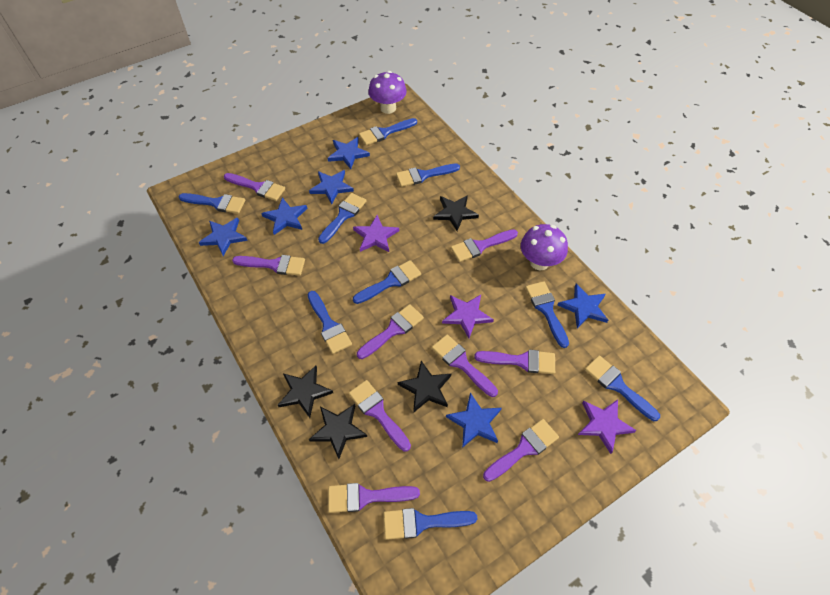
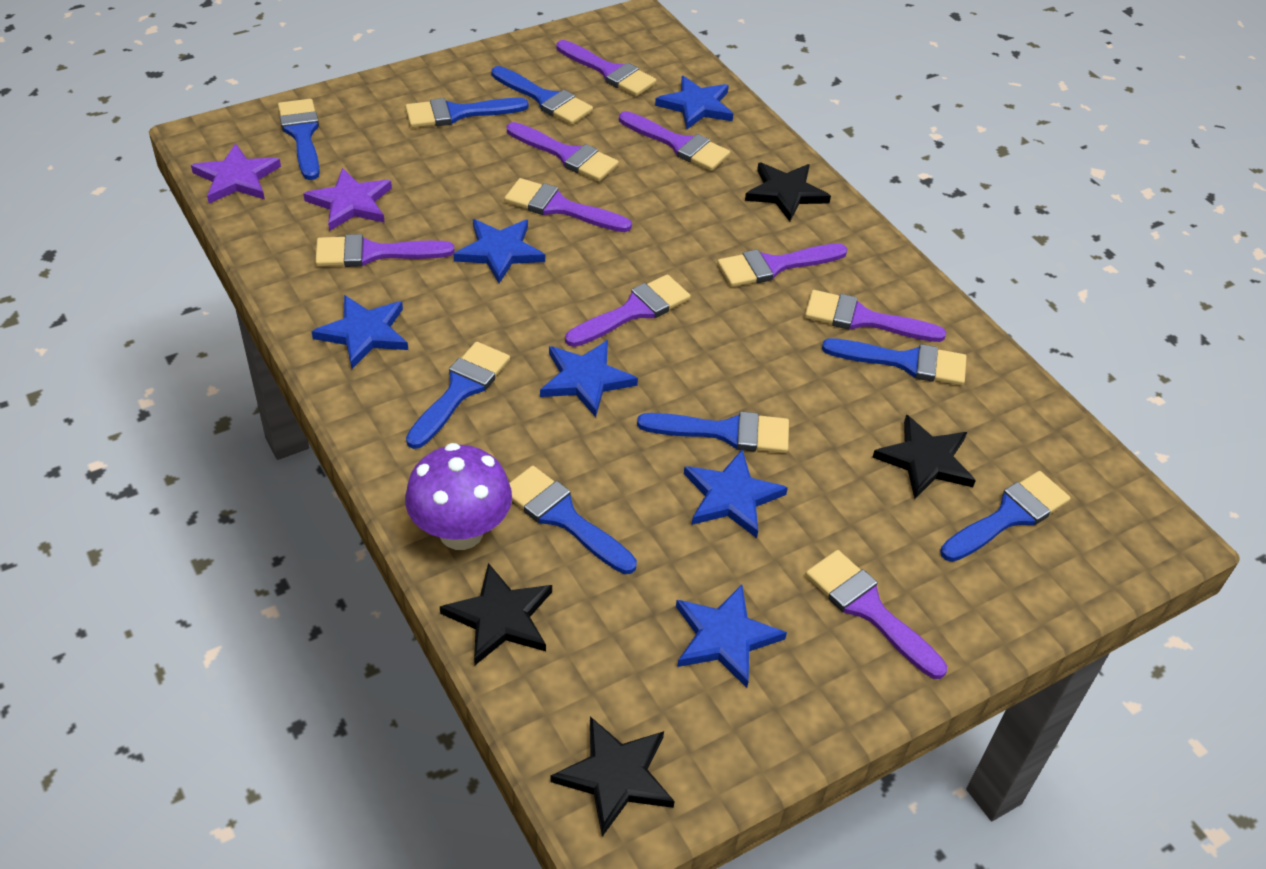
blue brush: 9 -> 8
purple mushroom: 2 -> 1
purple star: 3 -> 2

